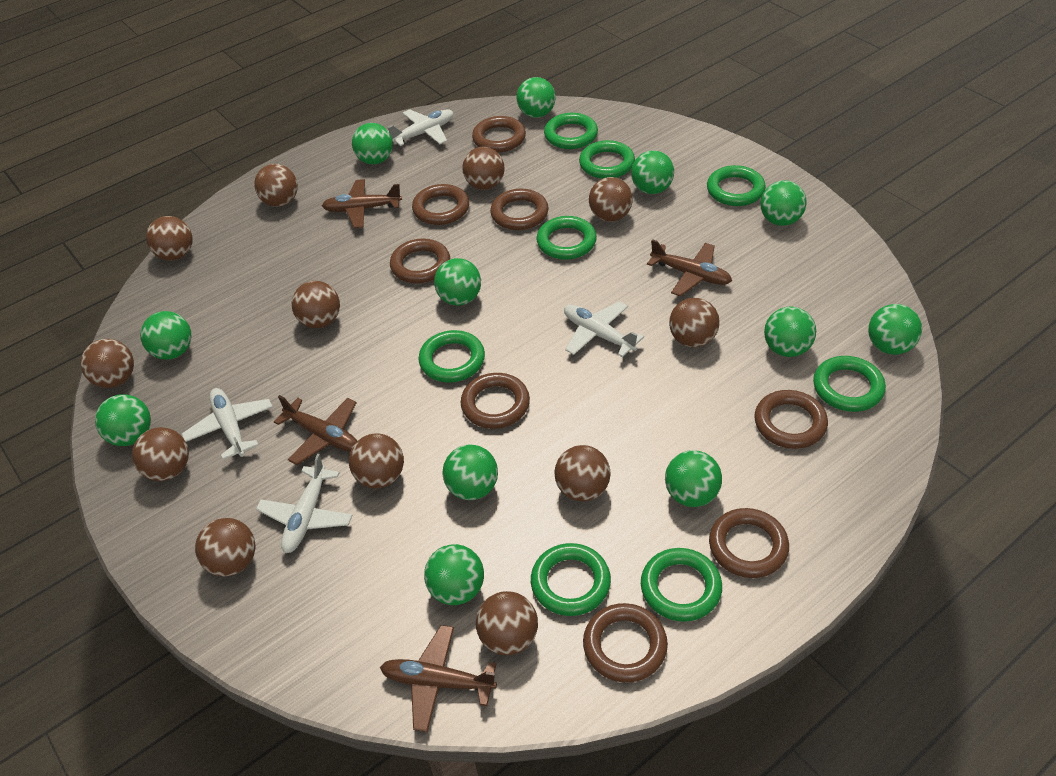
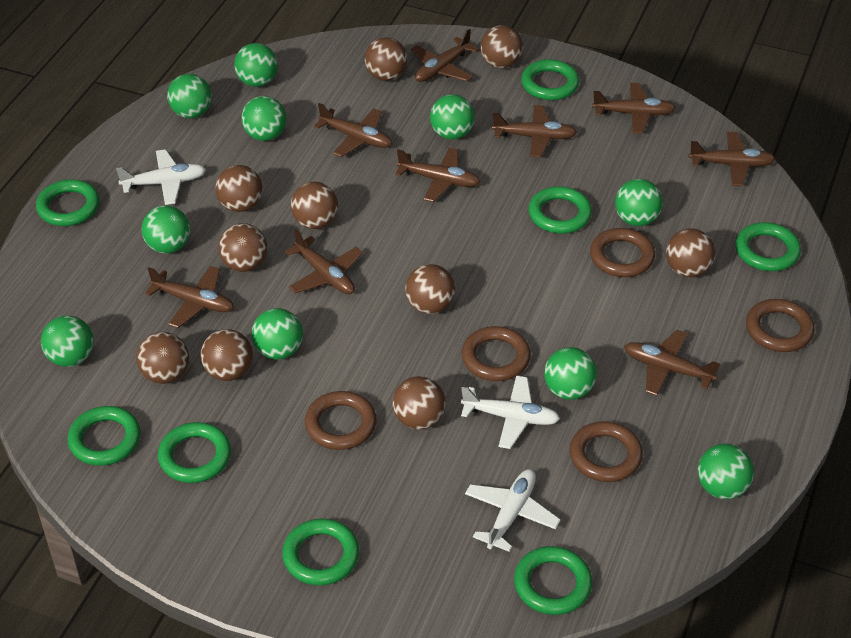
brown ball: 12 -> 10
brown plane: 4 -> 9
brown ring: 8 -> 5
green ball: 12 -> 10
white plane: 4 -> 3

